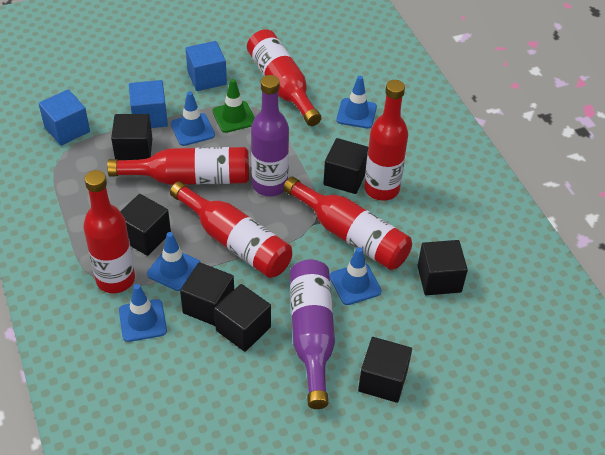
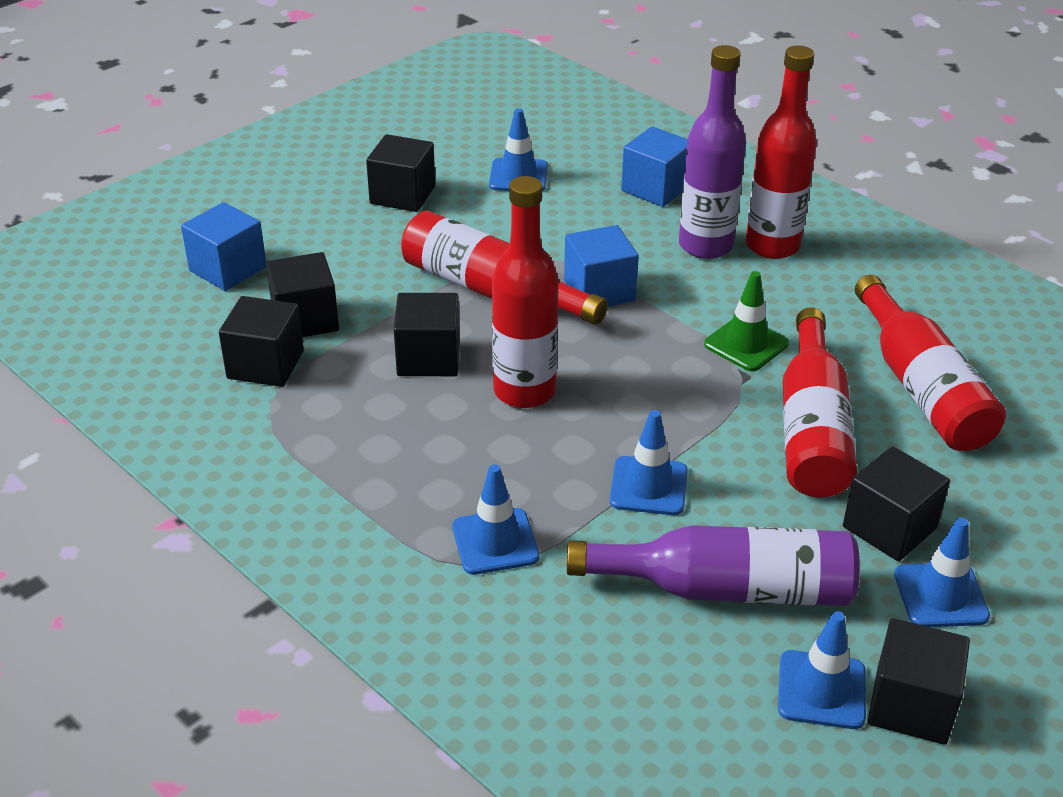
black cube: 7 -> 6
red bottle: 6 -> 5

